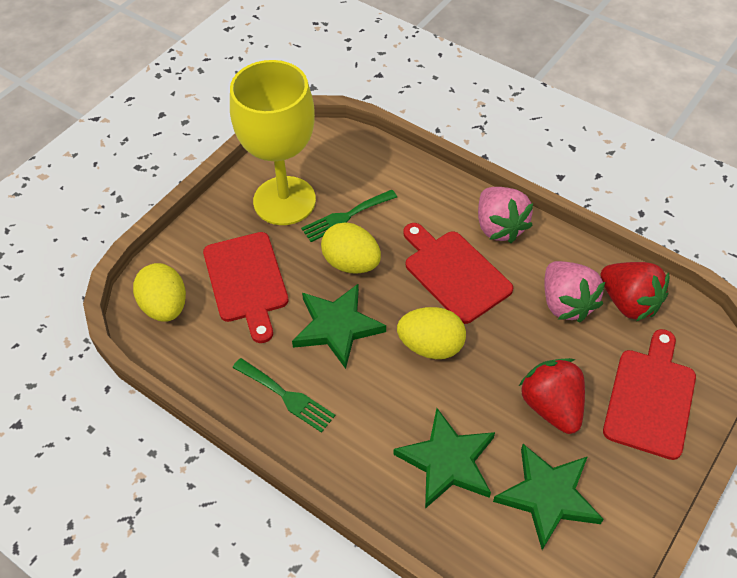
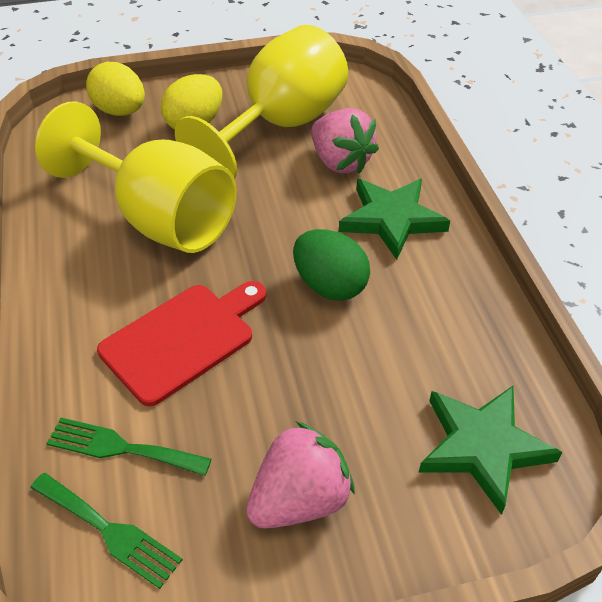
green egg: 0 -> 1
green star: 3 -> 2
red cutting board: 3 -> 1
red strawberry: 2 -> 0
yellow egg: 3 -> 2
yellow goblet: 1 -> 2

